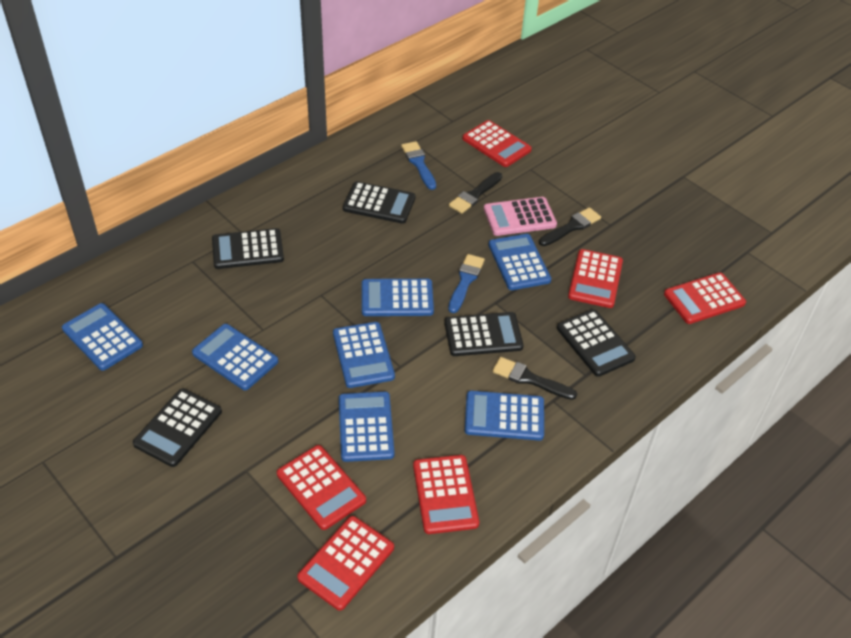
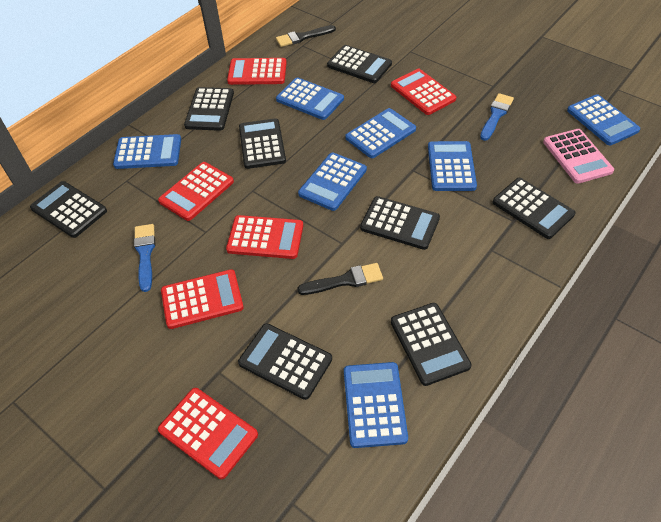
black brush: 3 -> 2
black calculator: 5 -> 8

